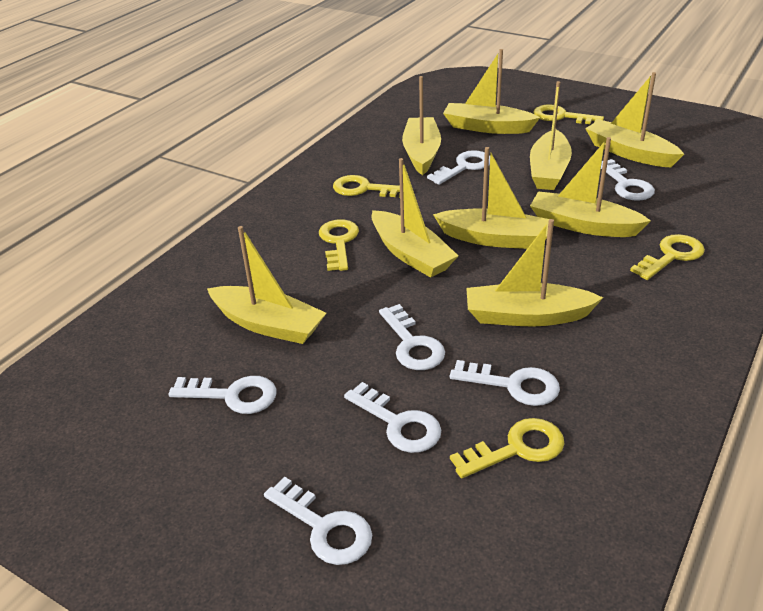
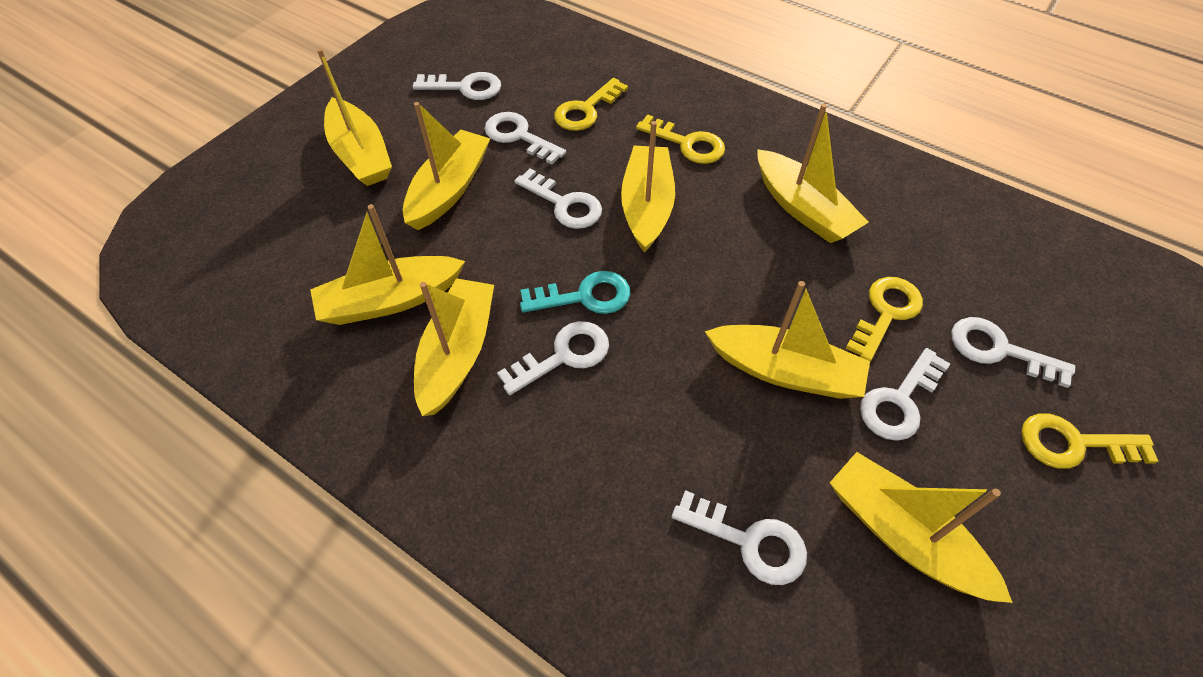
turquoise key: 0 -> 1
yellow boat: 9 -> 8
yellow key: 5 -> 4

